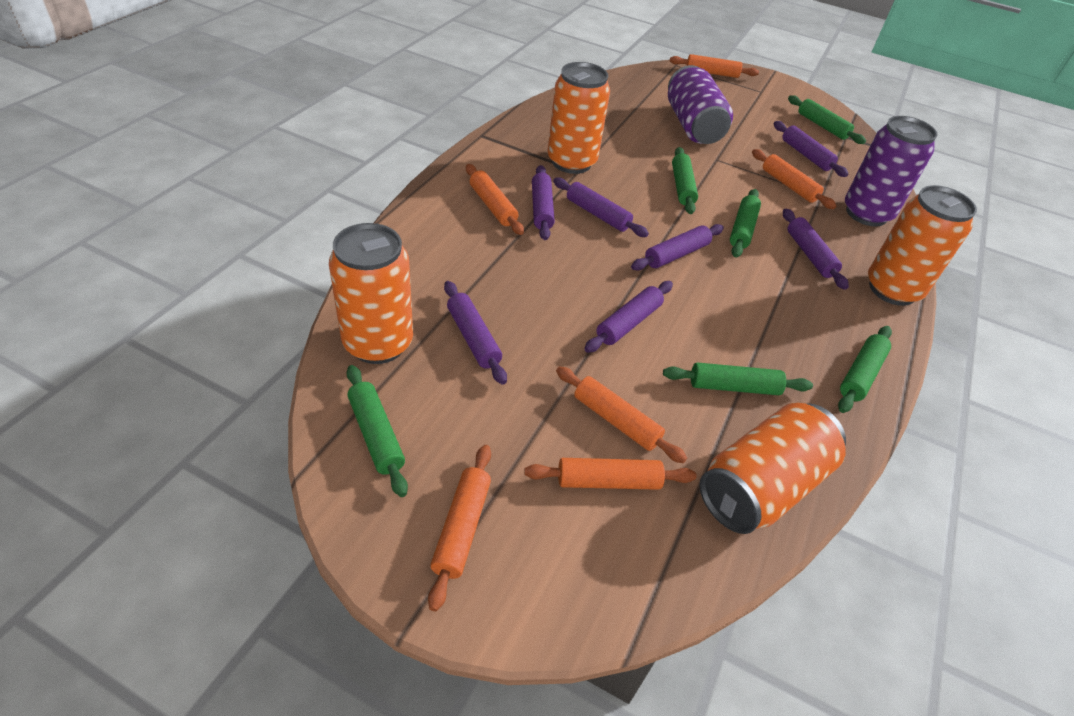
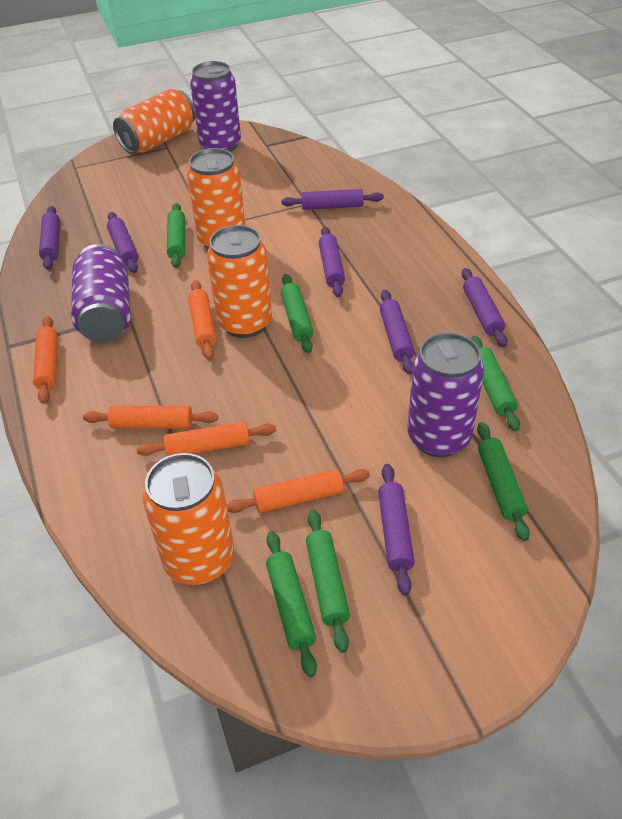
orange rolling pin: 6 -> 5
purple can: 2 -> 3

